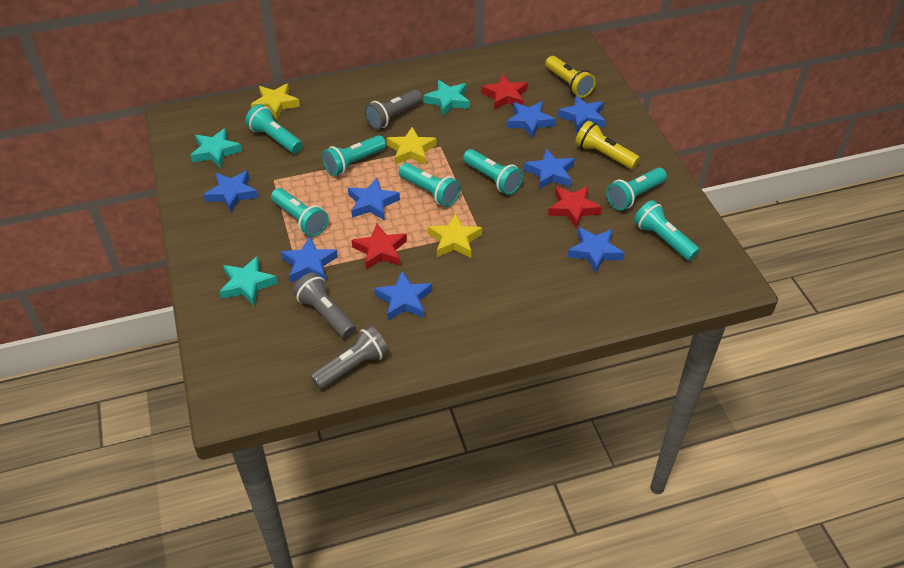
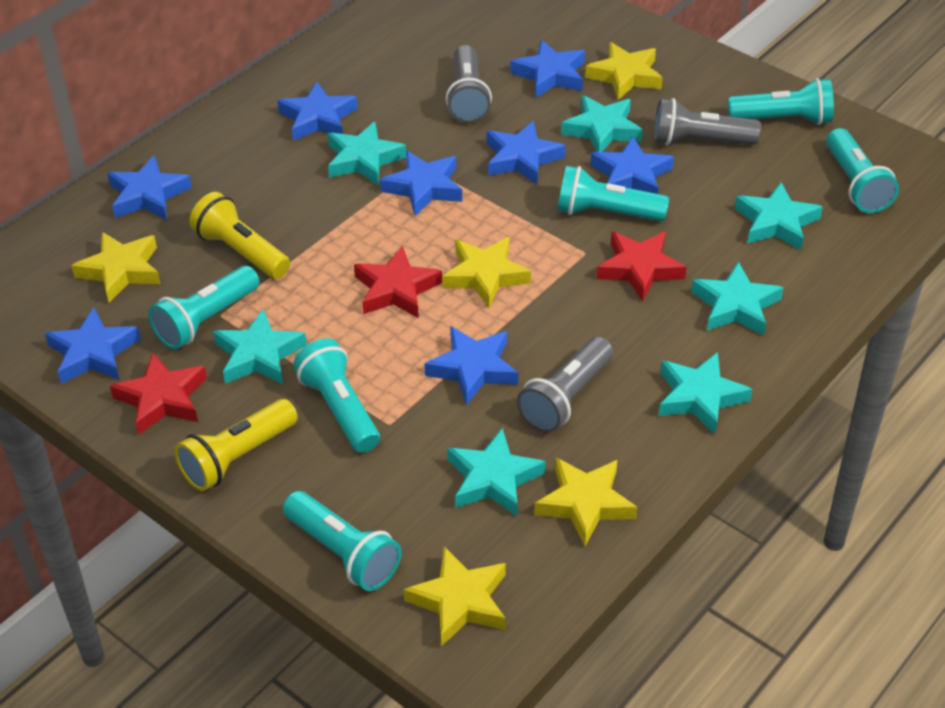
turquoise flashlight: 7 -> 6
turquoise star: 3 -> 7
yellow star: 3 -> 5

